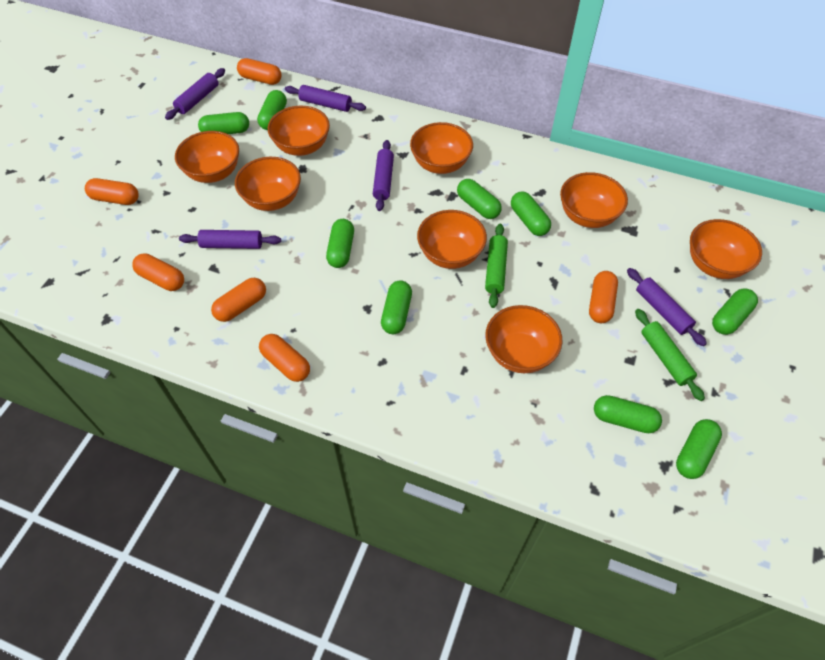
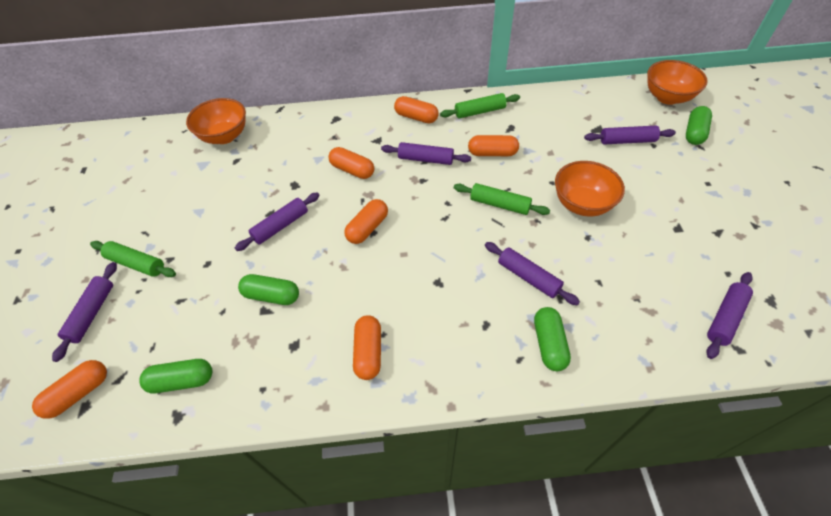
green capsule: 9 -> 4
green rolling pin: 2 -> 3
orange bowl: 8 -> 3
purple rolling pin: 5 -> 6

